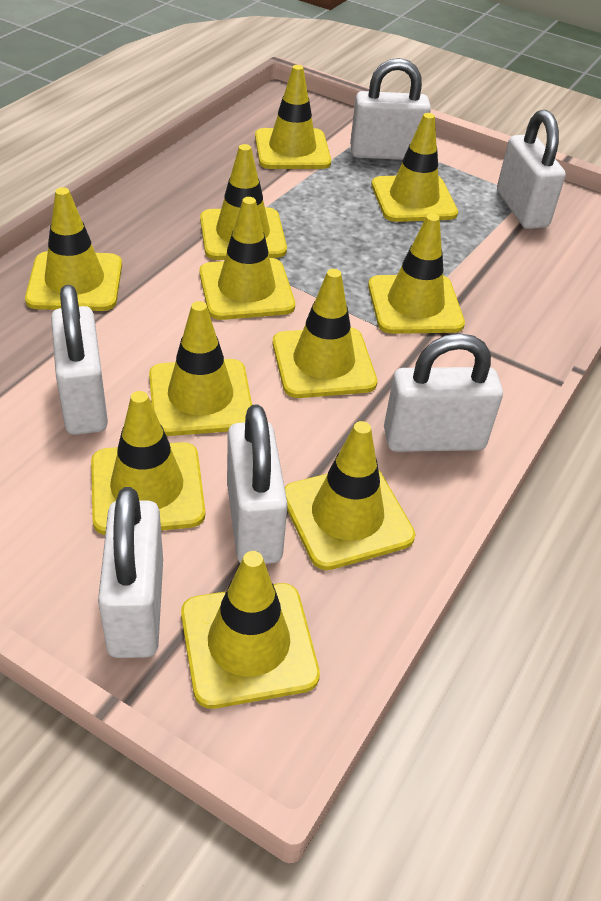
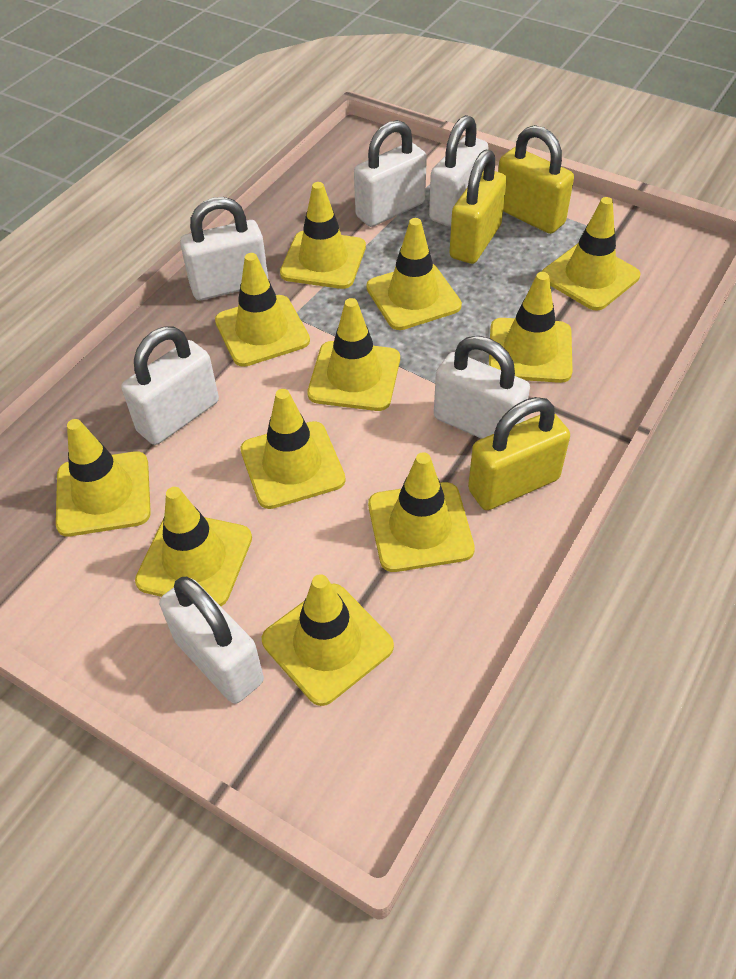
yellow padlock: 0 -> 3

